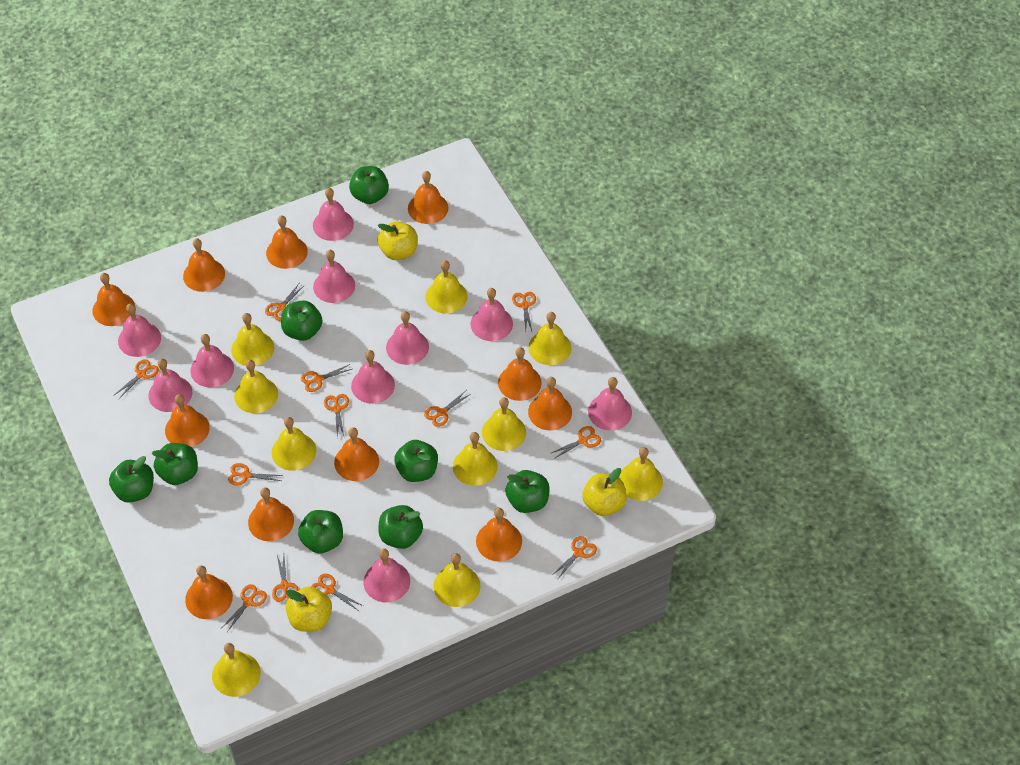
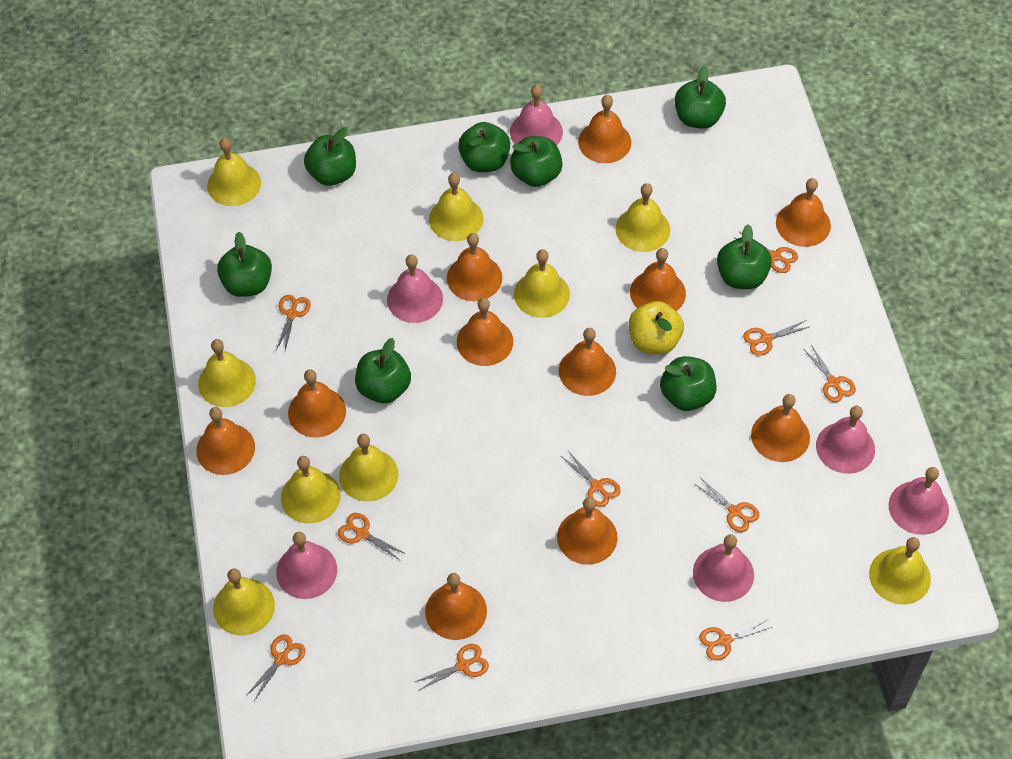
orange scissors: 12 -> 10
pink bell: 10 -> 6
yellow apple: 3 -> 1
yellow bell: 10 -> 9

